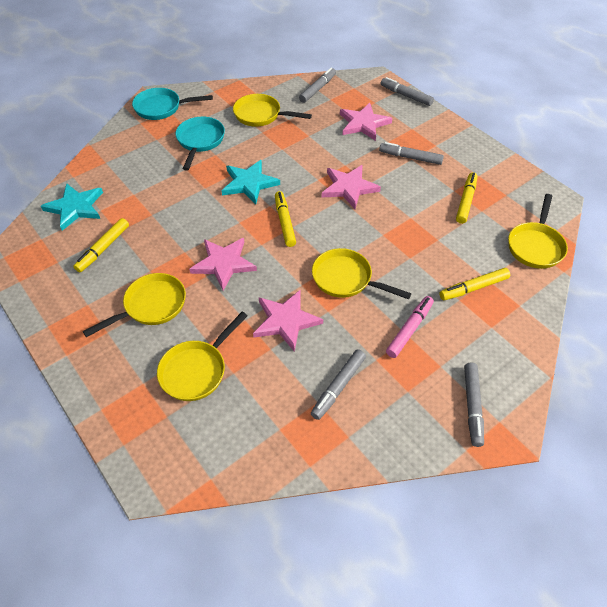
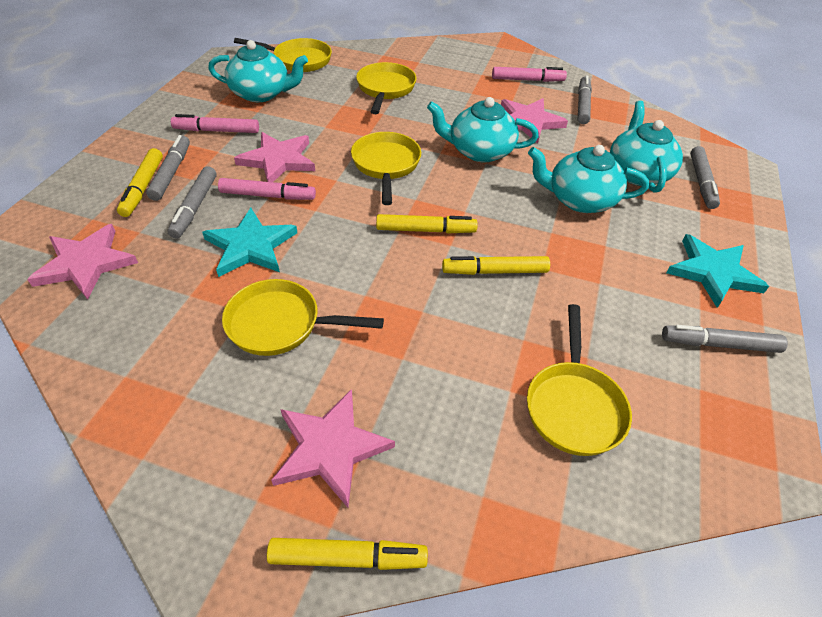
pink marker: 1 -> 3
turquoise pan: 2 -> 0
turquoise teapot: 0 -> 4

